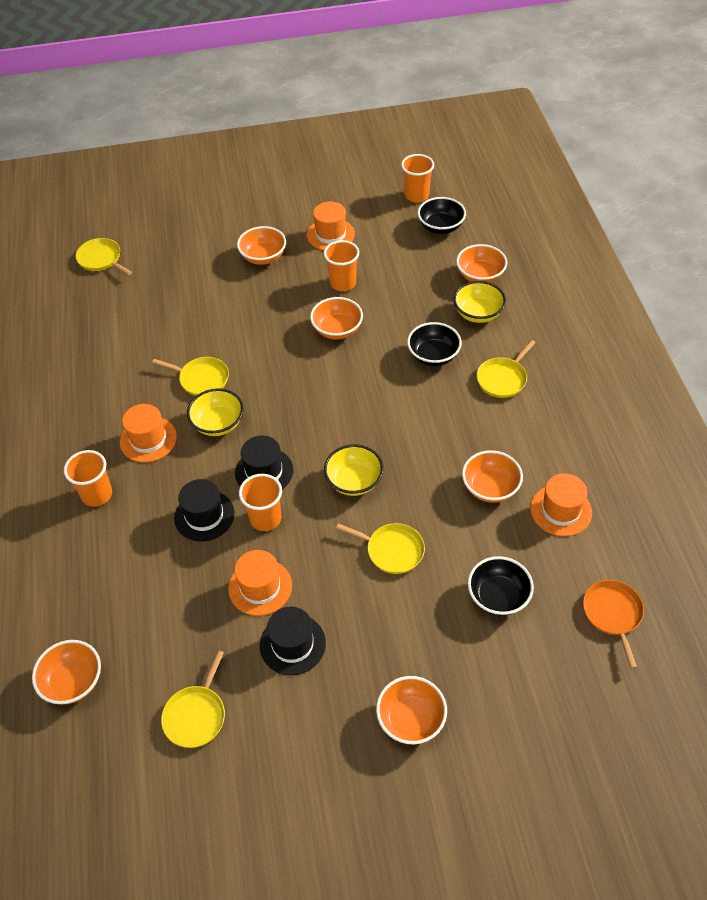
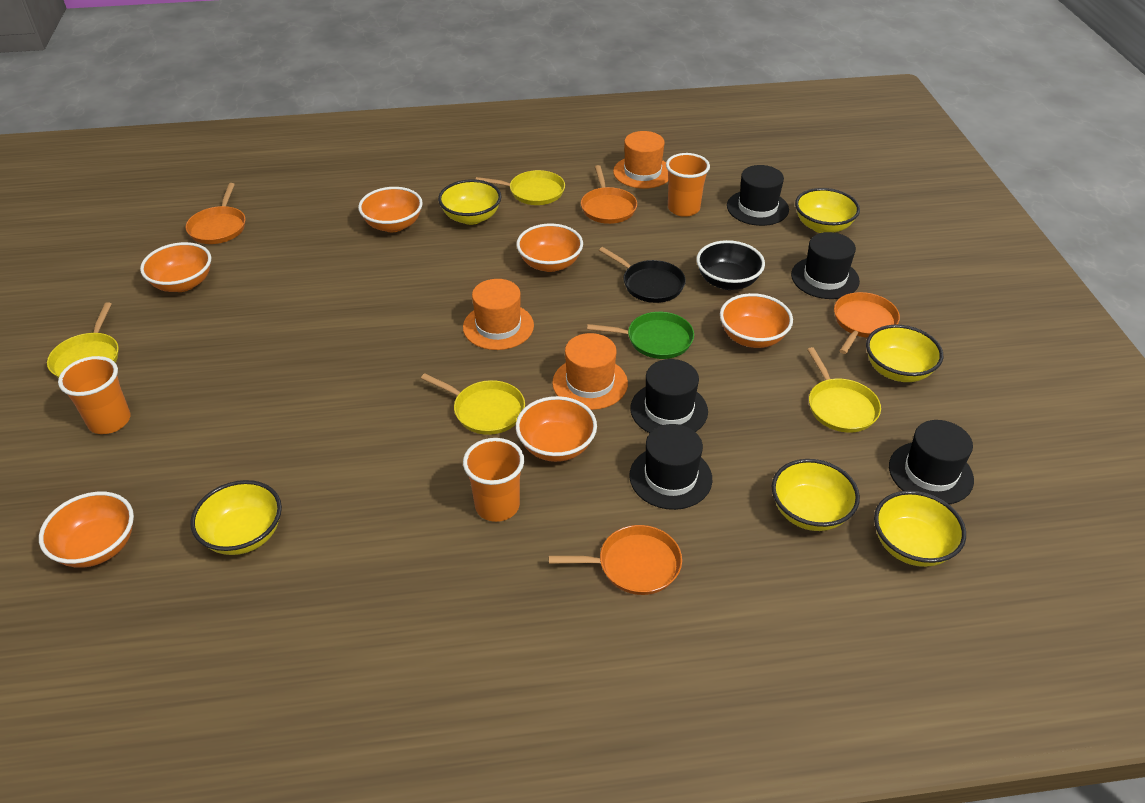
black bowl: 3 -> 1
black hat: 3 -> 5
black pan: 0 -> 1
green pan: 0 -> 1
orange cup: 4 -> 3
orange hat: 4 -> 3
orange pan: 1 -> 4
yellow bowl: 3 -> 6
yellow pan: 5 -> 4

